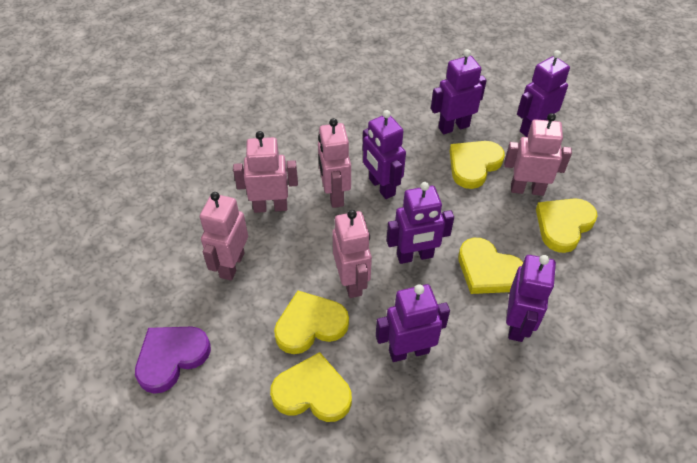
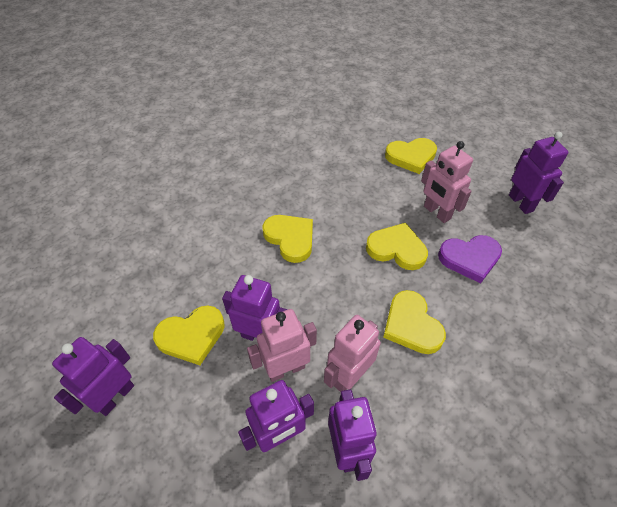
pink robot: 5 -> 3
purple robot: 6 -> 5

